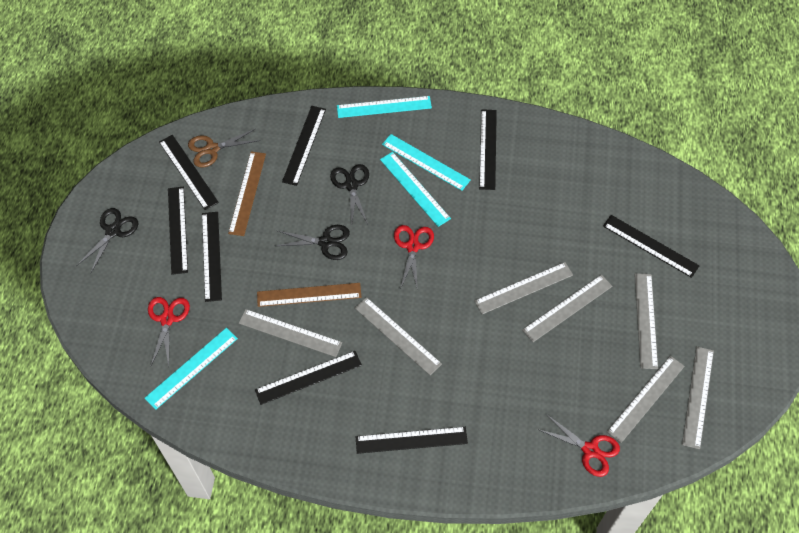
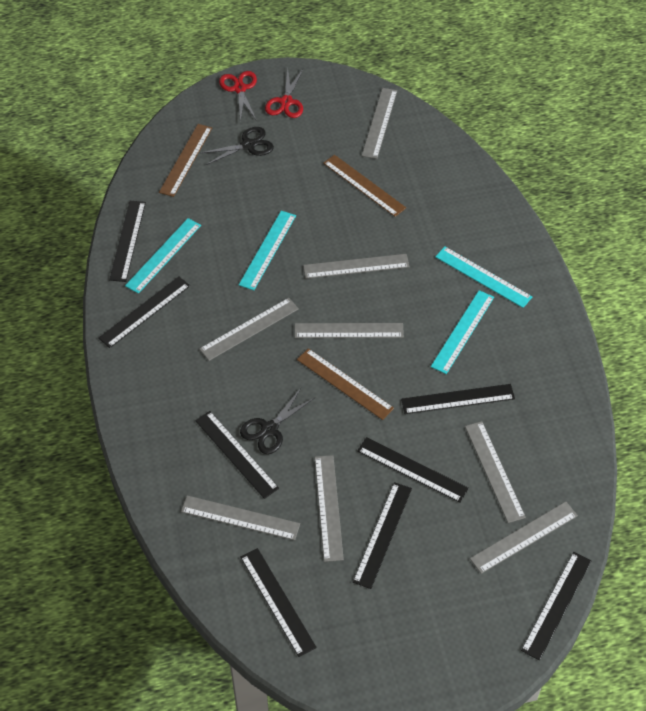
black scissors: 3 -> 2
brown ruler: 2 -> 3
brown scissors: 1 -> 0
grey ruler: 7 -> 8
red scissors: 3 -> 2

